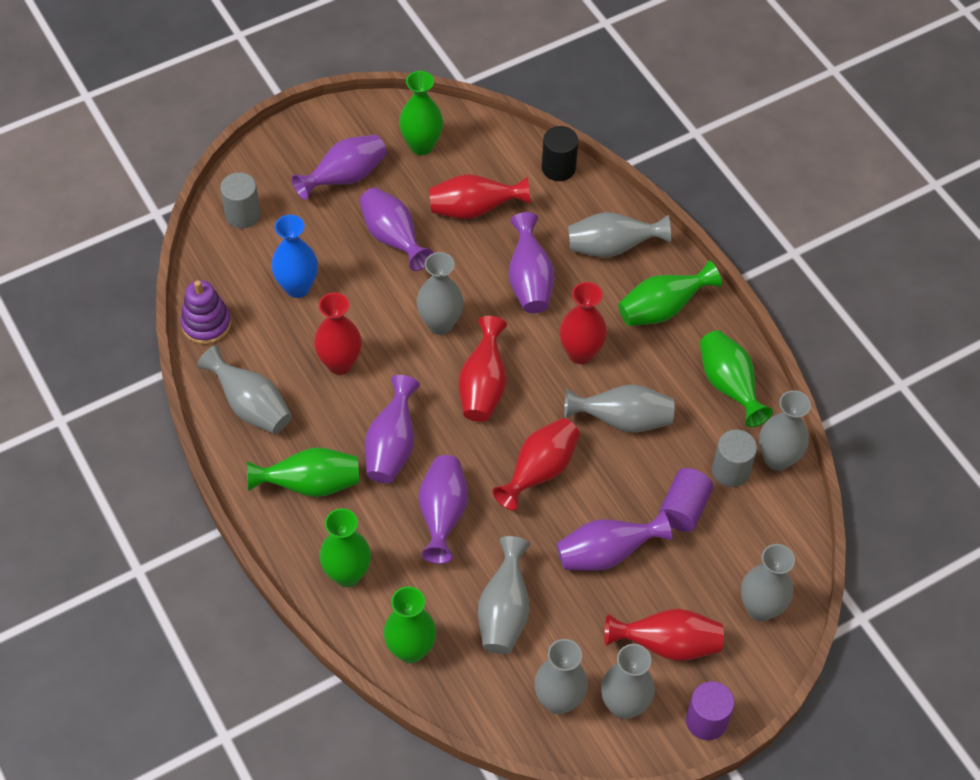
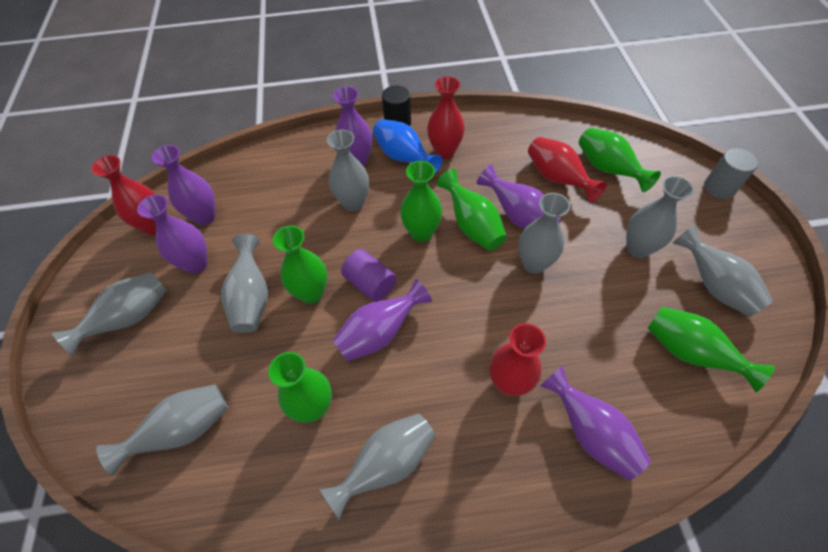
grey cylinder: 2 -> 1
grey vase: 9 -> 8
purple cylinder: 2 -> 1
purple stacking toy: 1 -> 0
red vase: 6 -> 4

